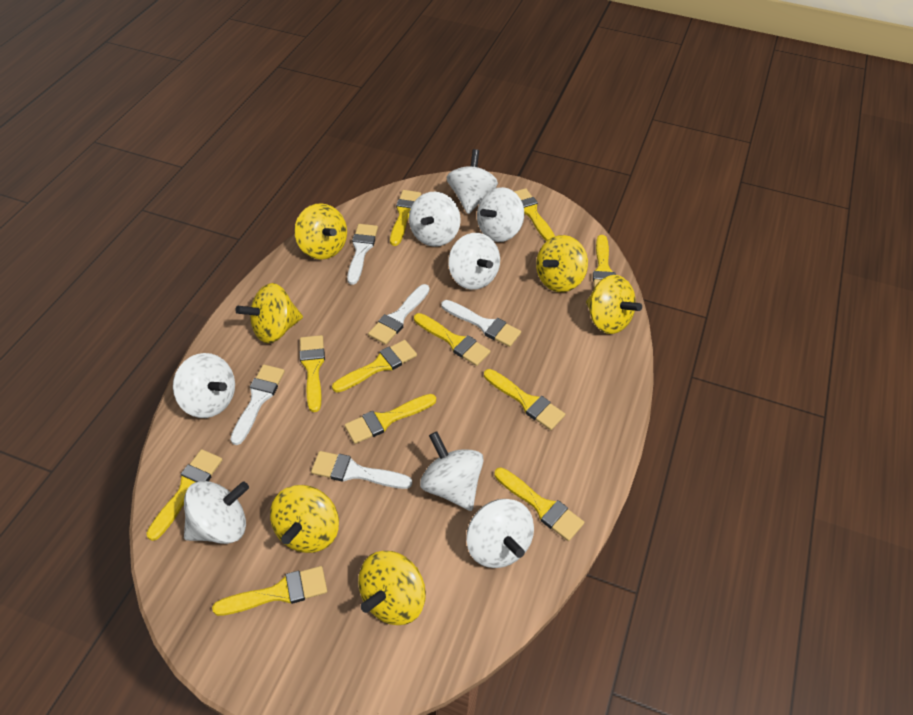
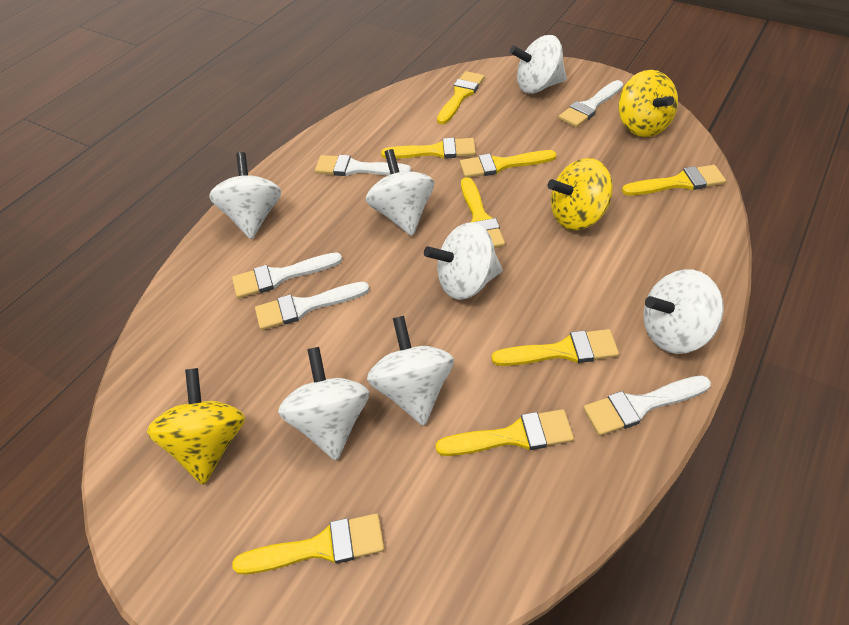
white spinning top: 8 -> 7
yellow brush: 11 -> 8
yellow spinning top: 6 -> 3

